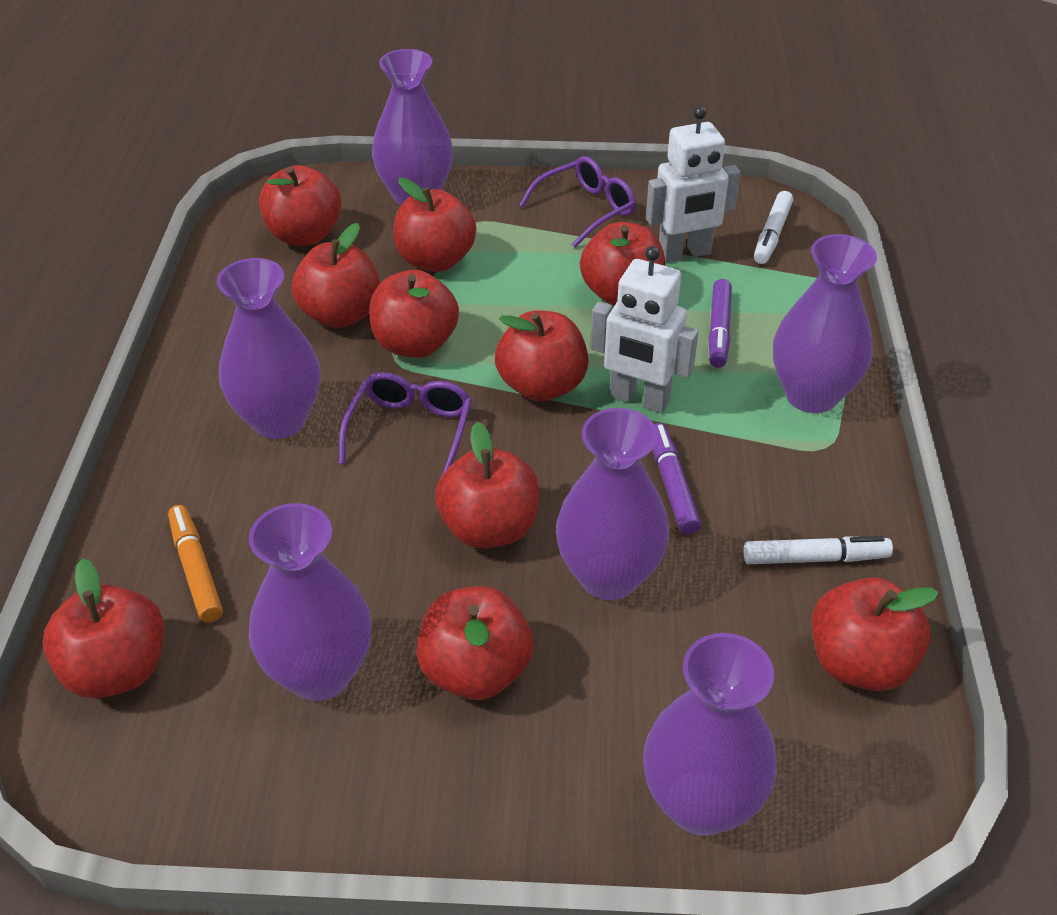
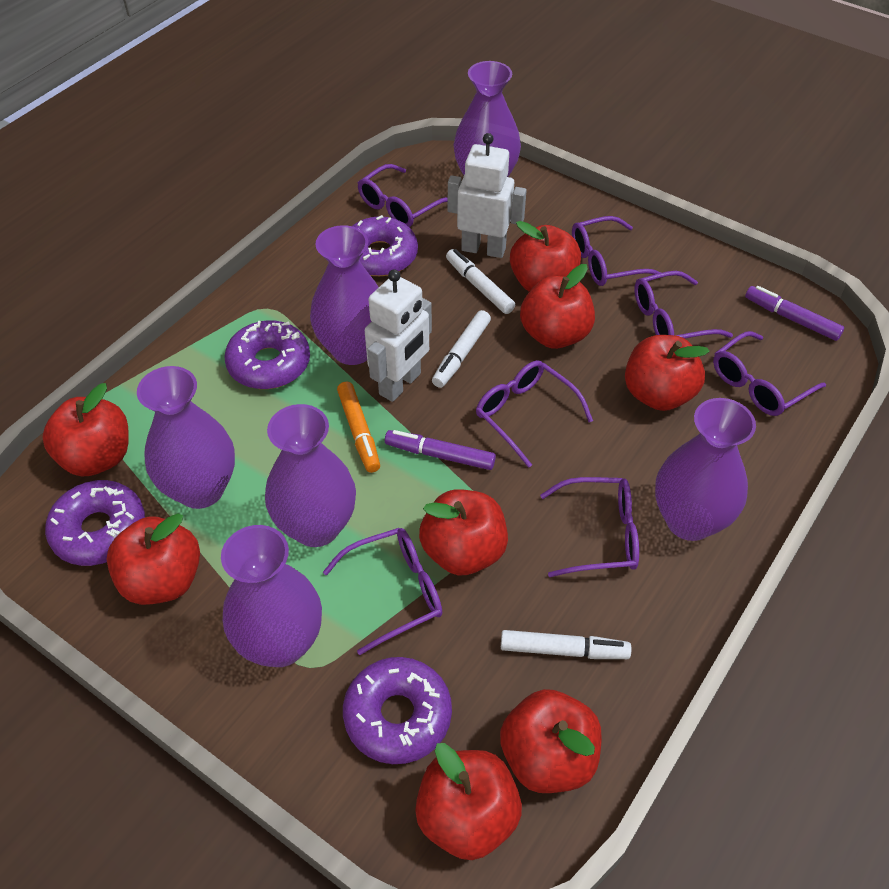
purple donut: 0 -> 4
purple glasses: 2 -> 7
red apple: 10 -> 8
white marker: 2 -> 3

